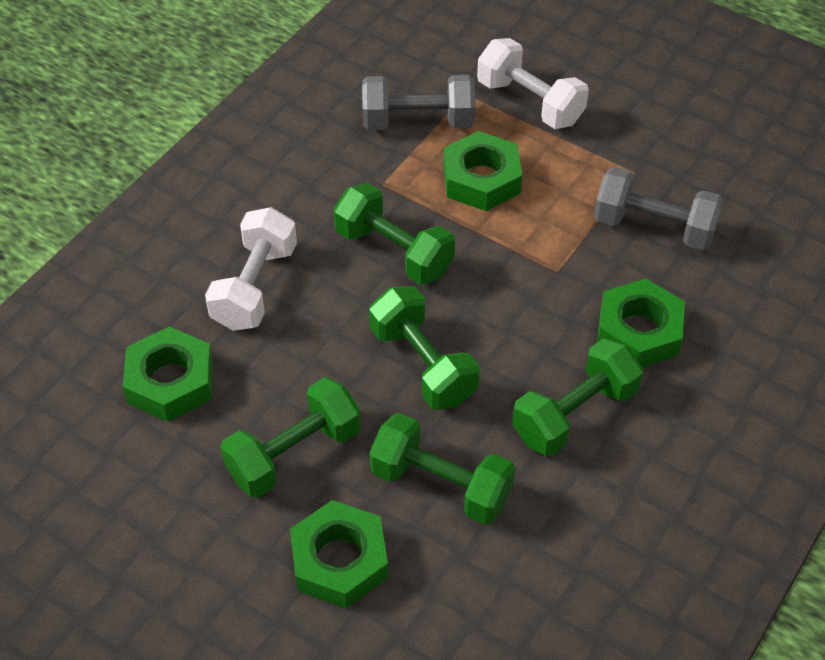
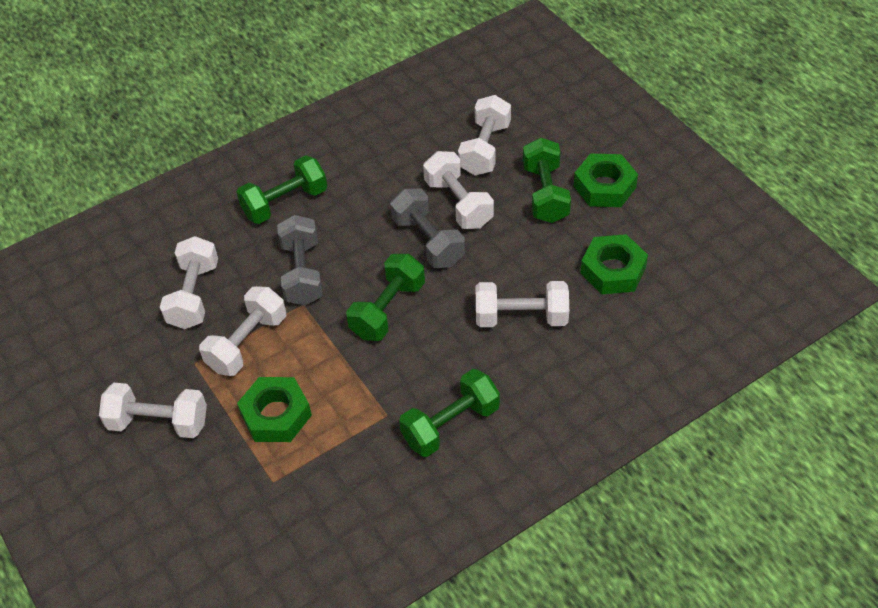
green dumbbell: 5 -> 4
green nut: 4 -> 3
white dumbbell: 2 -> 6

